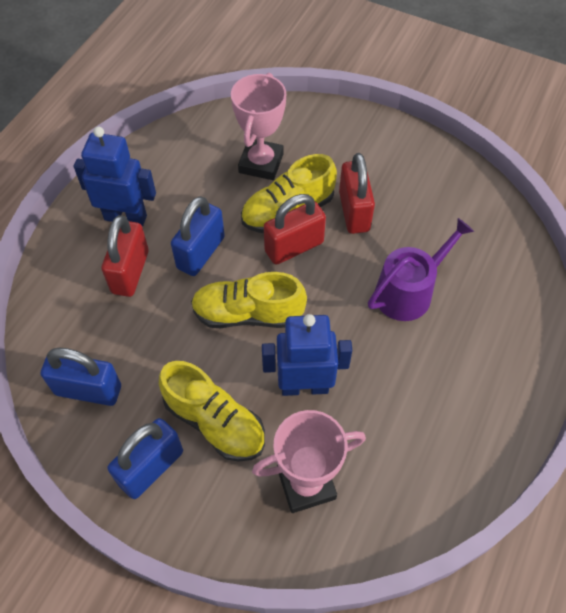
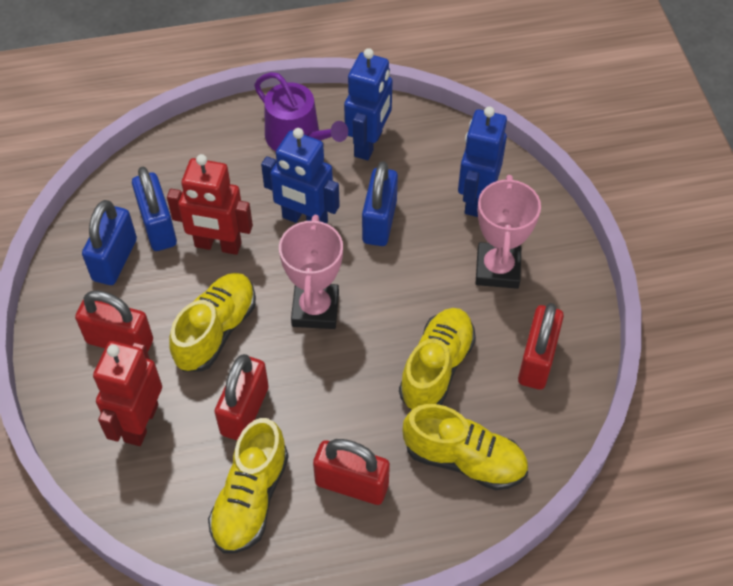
blue robot: 2 -> 3
red padlock: 3 -> 4
red robot: 0 -> 2
yellow shoe: 3 -> 4

